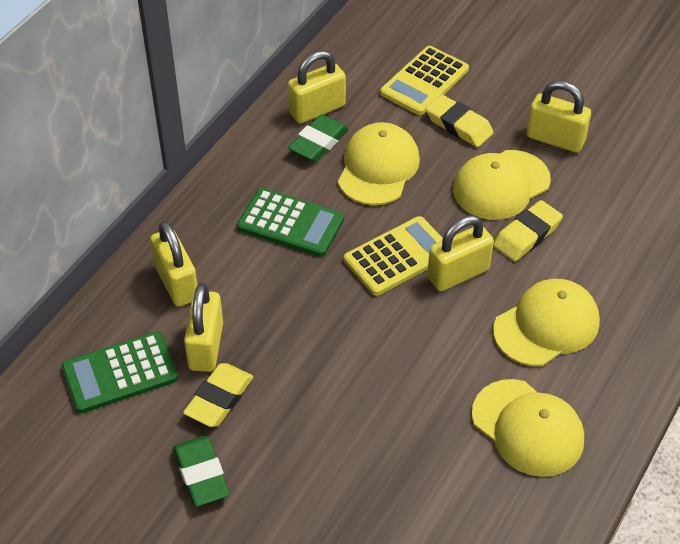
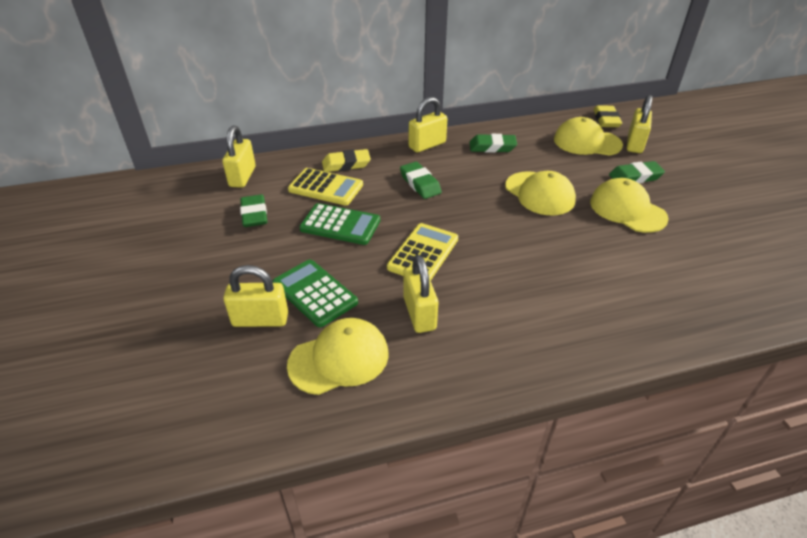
green eraser: 2 -> 4
yellow eraser: 3 -> 2

